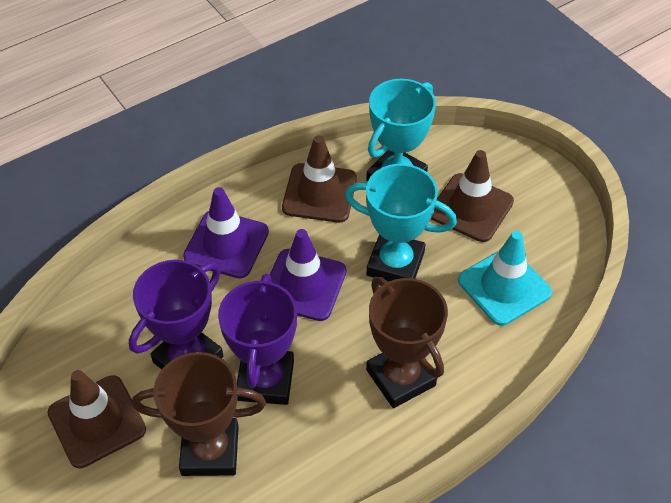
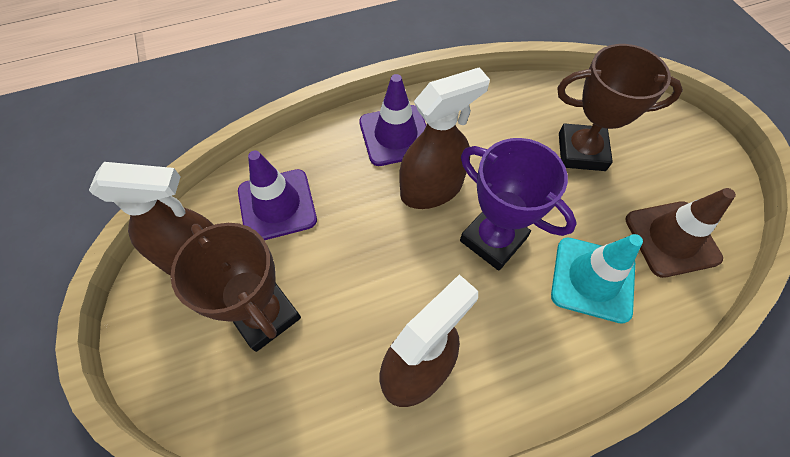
brown spray bottle: 0 -> 3
brown traffic cone: 3 -> 1
purple trophy: 2 -> 1
turquoise trophy: 2 -> 0

